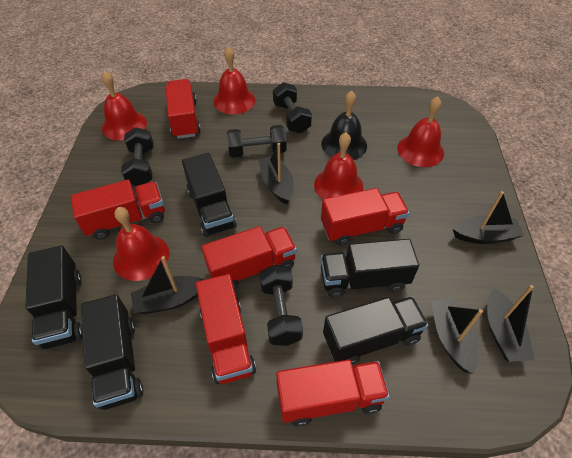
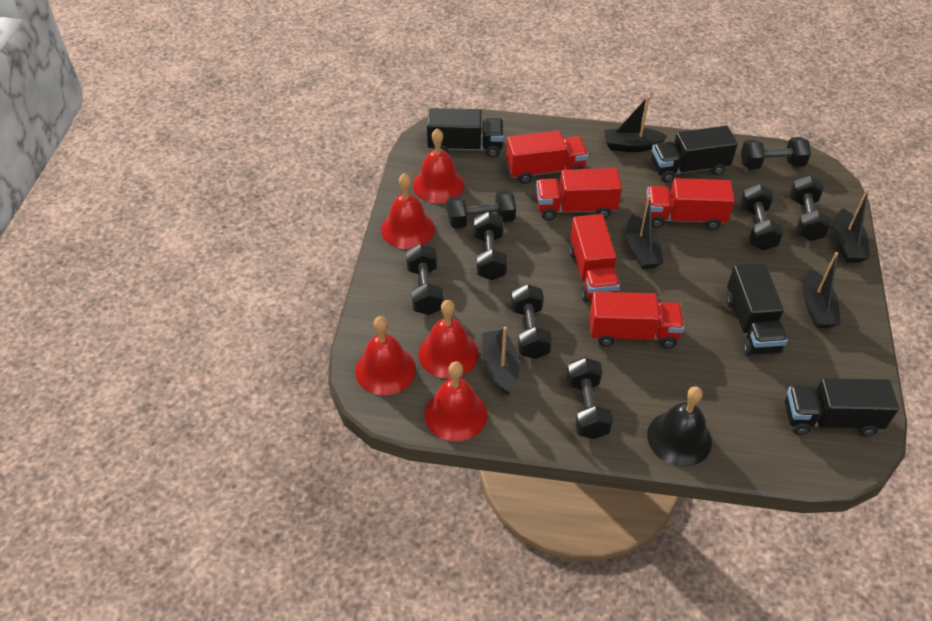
black dumbbell: 4 -> 8
black truck: 5 -> 4
red truck: 6 -> 5

